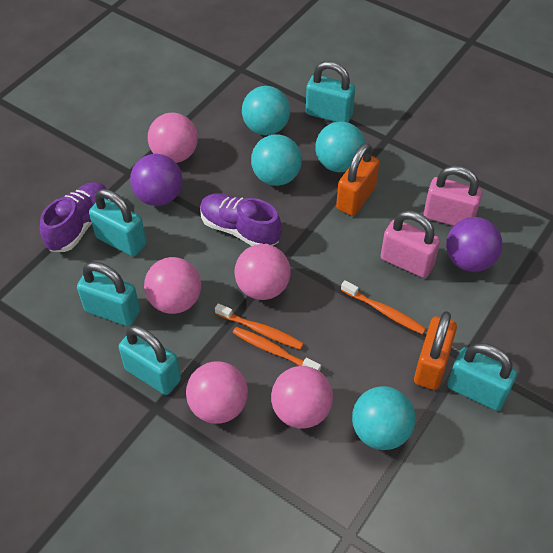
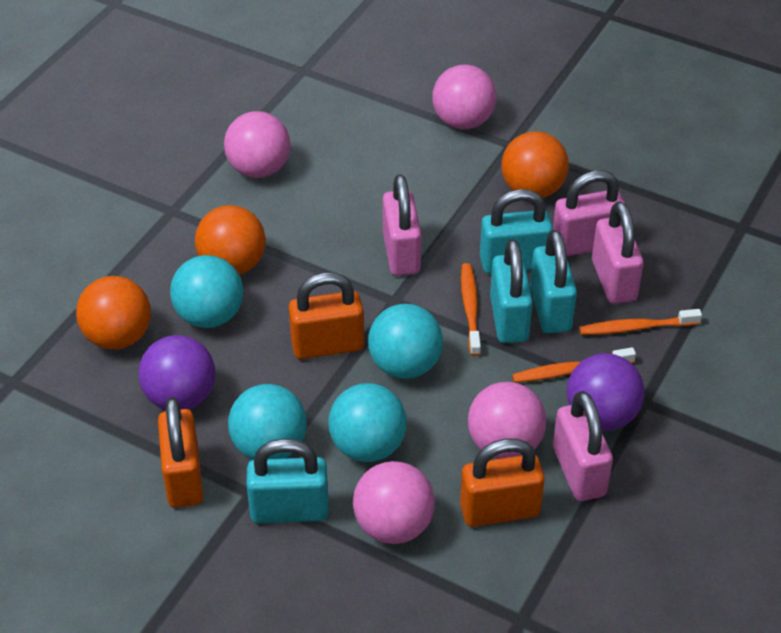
orange ball: 0 -> 3
orange padlock: 2 -> 3
pink ball: 5 -> 4
pink padlock: 2 -> 4
purple shoe: 2 -> 0
turquoise padlock: 5 -> 4

